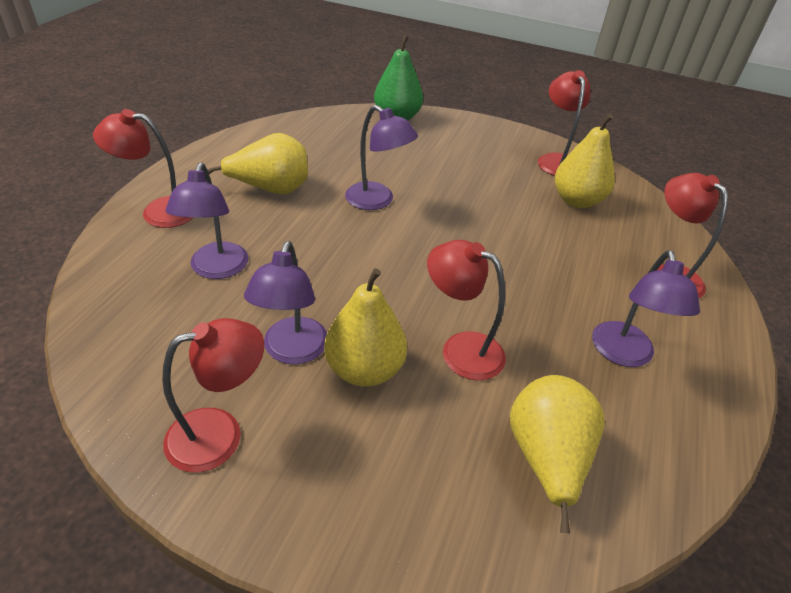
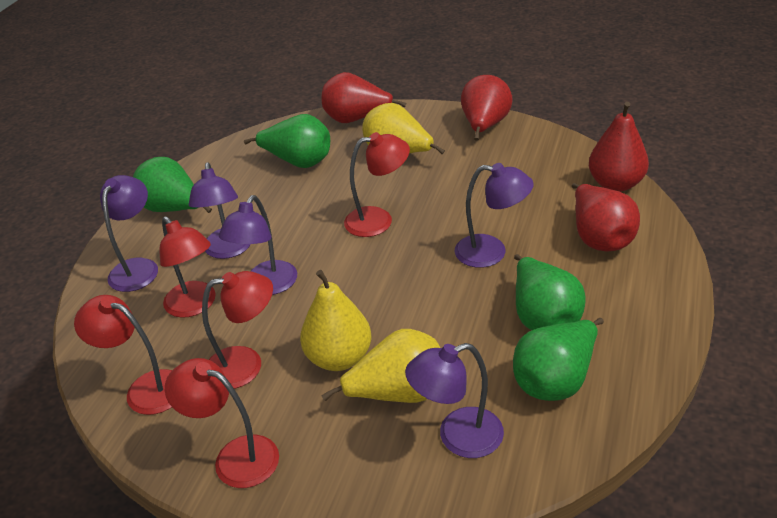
green pear: 1 -> 4
purple lamp: 4 -> 5
red pear: 0 -> 4
yellow pear: 4 -> 3

